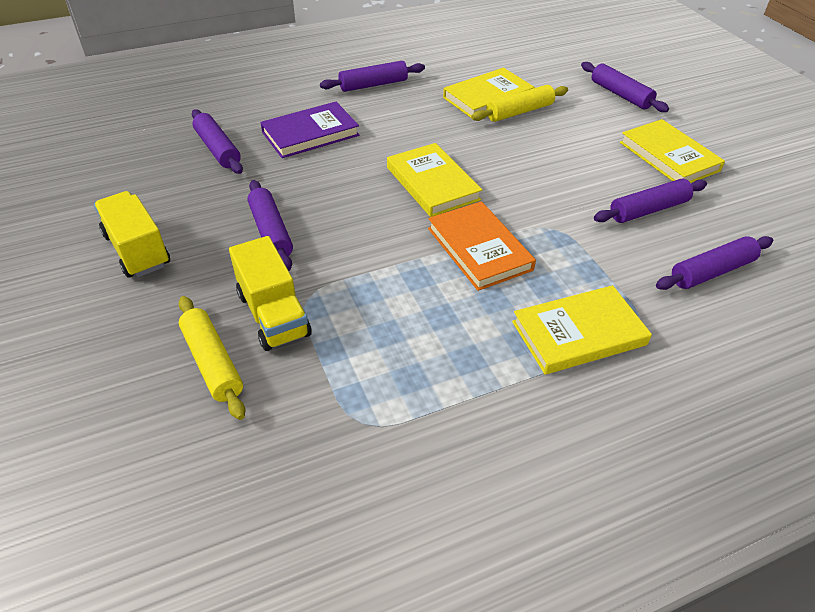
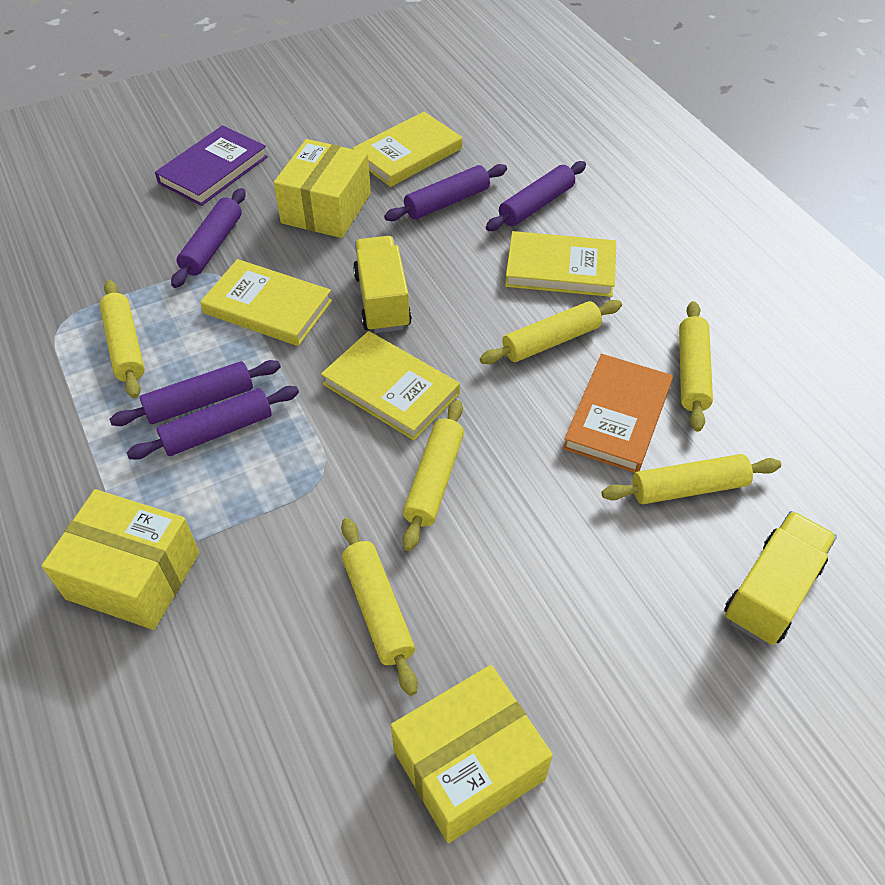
purple rolling pin: 6 -> 5
yellow box: 0 -> 3
yellow rolling pin: 2 -> 6

